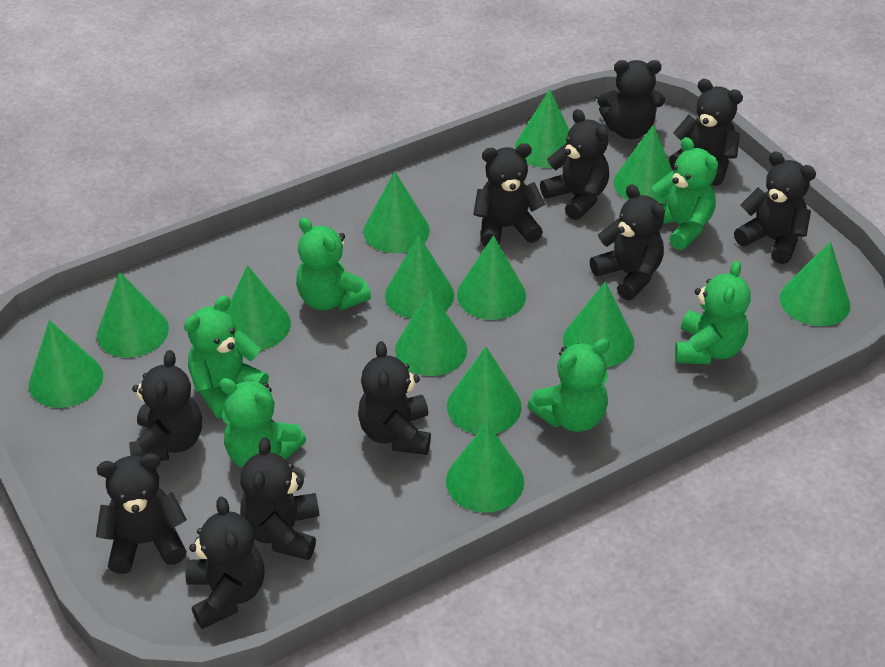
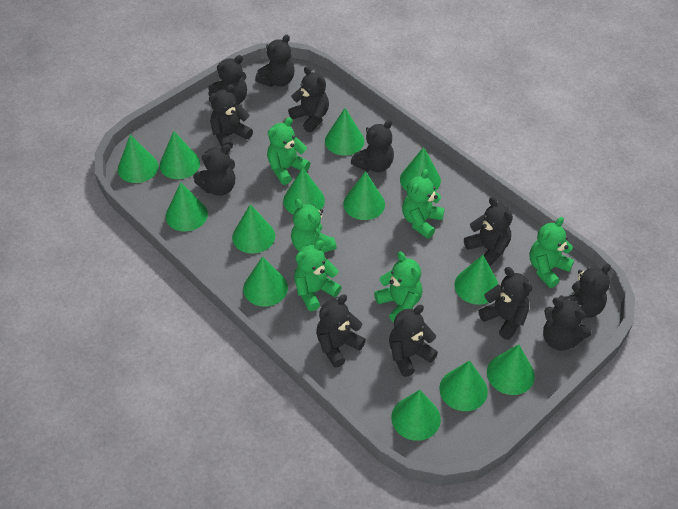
black teddy bear: 11 -> 12

